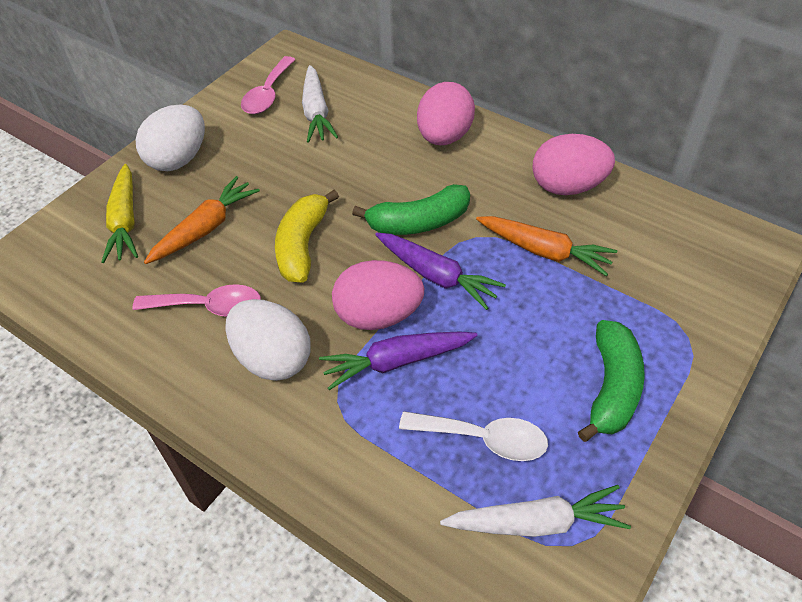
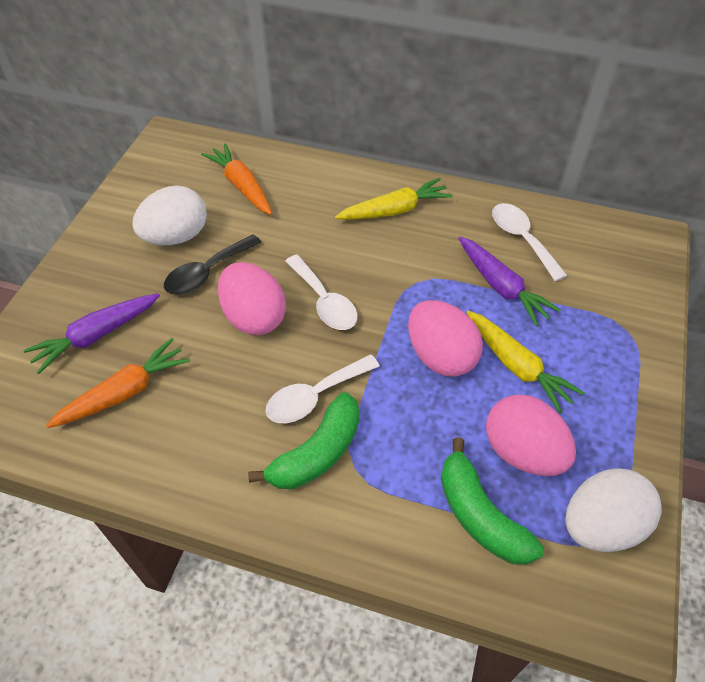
black spoon: 0 -> 1
pink spoon: 2 -> 0
white carrot: 2 -> 0
white spoon: 1 -> 3
yellow banana: 1 -> 0
yellow carrot: 1 -> 2

